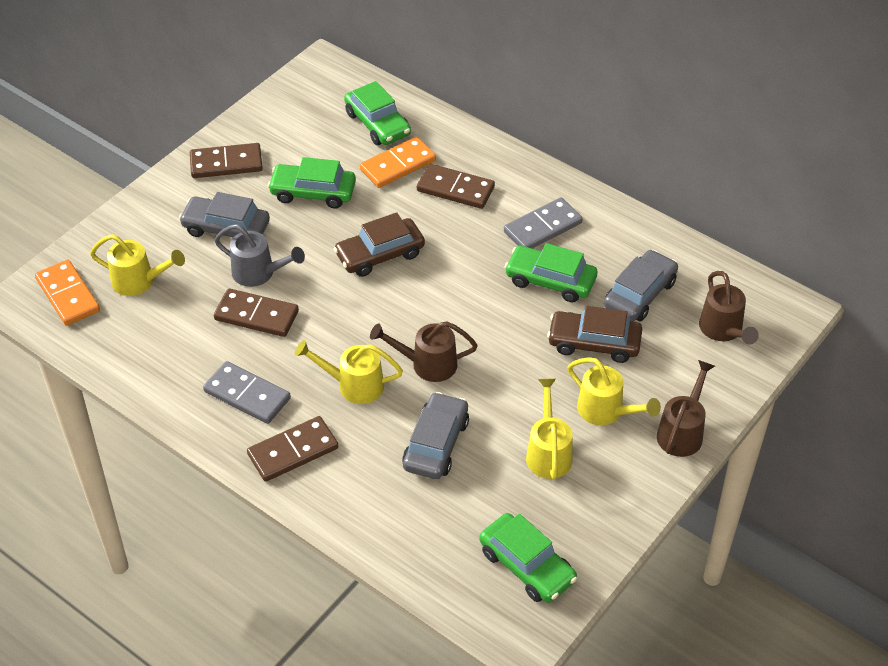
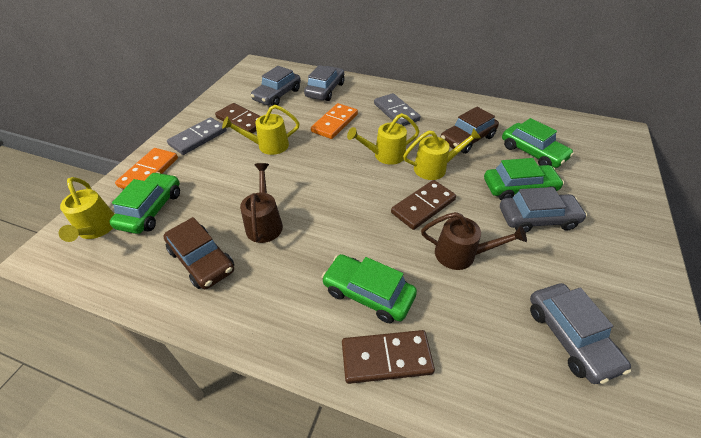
brown domino: 4 -> 3
brown watering can: 3 -> 2
grey car: 3 -> 4
grey watering can: 1 -> 0

